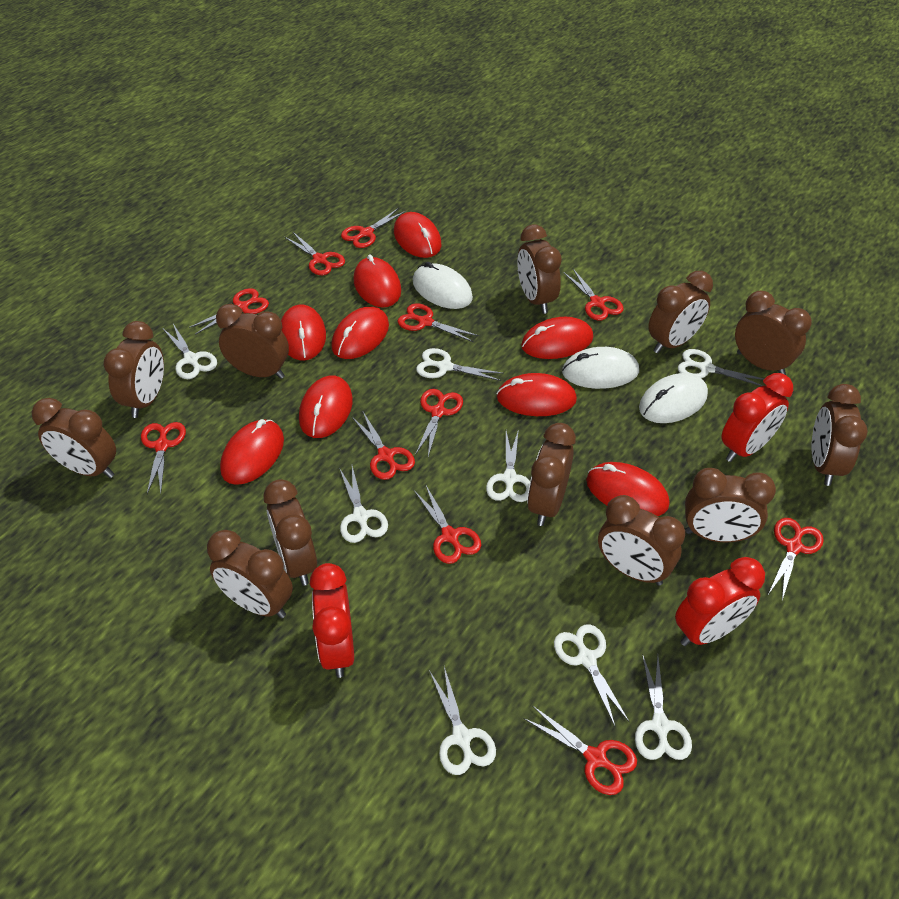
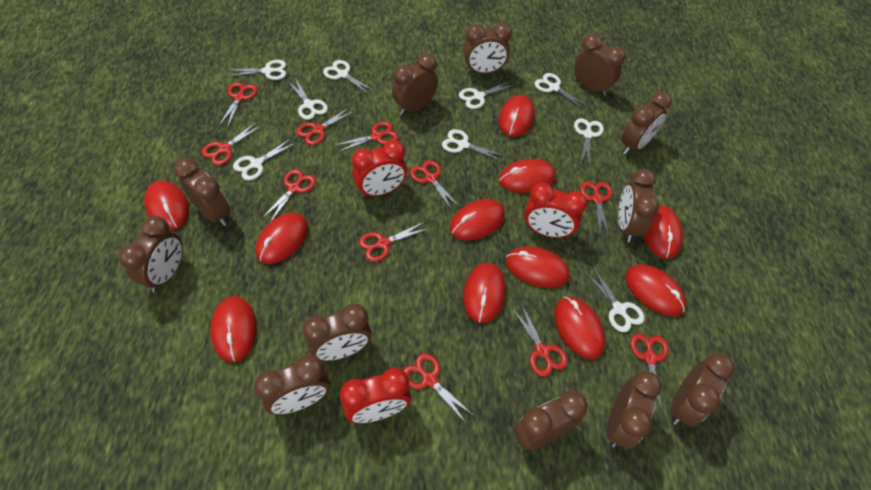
red mouse: 9 -> 11
white mouse: 3 -> 0
white scissors: 8 -> 9

